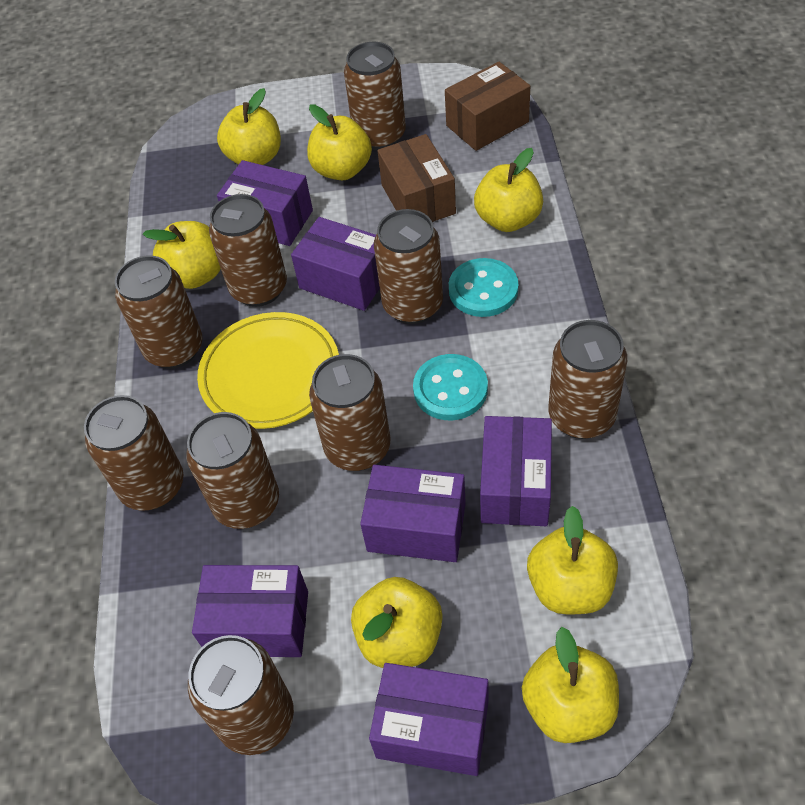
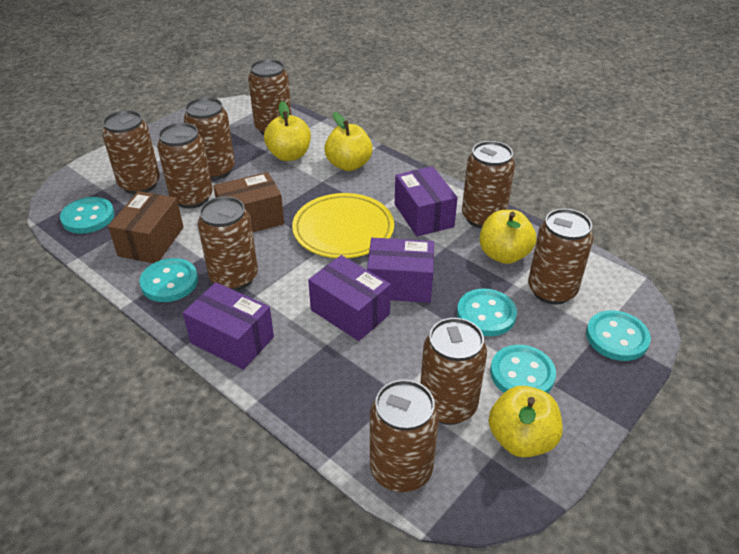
purple box: 6 -> 4
turquoise button: 2 -> 5
yellow apple: 7 -> 4

